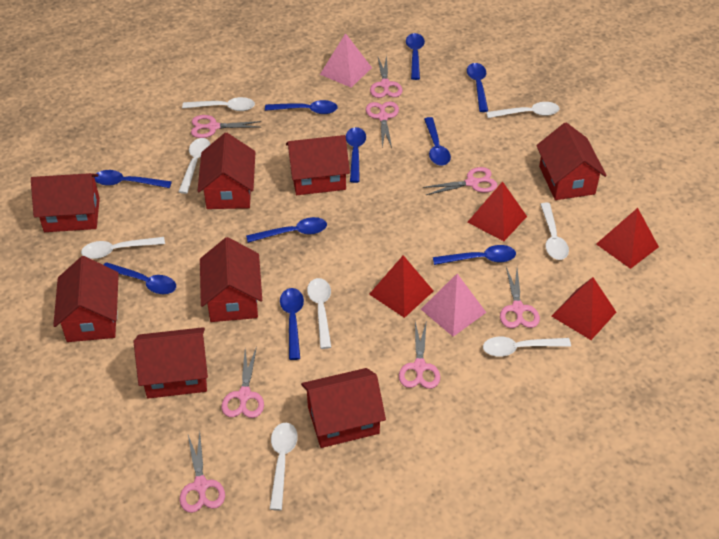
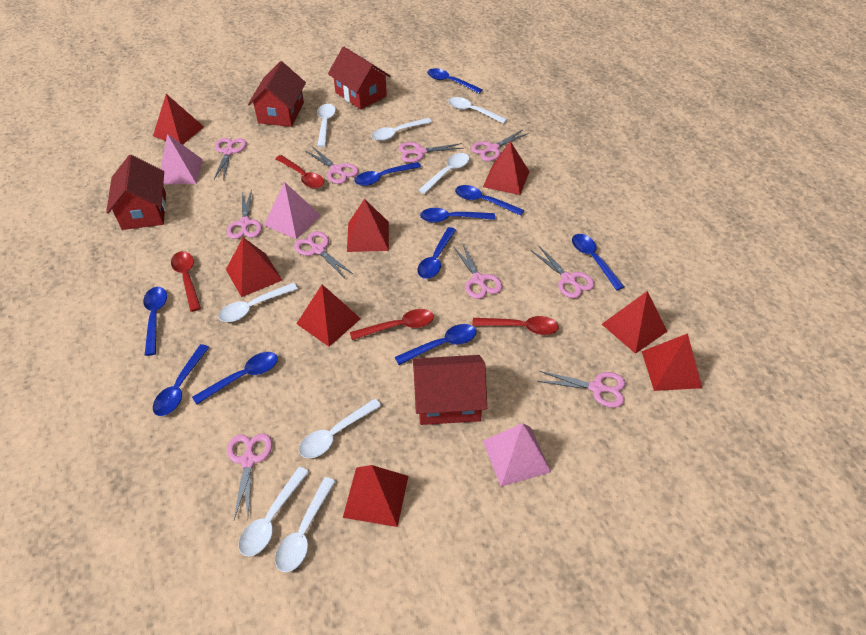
pink pyramid: 2 -> 3
pink scissors: 8 -> 10
red house: 8 -> 4
red pyramid: 4 -> 8
red spoon: 0 -> 4

